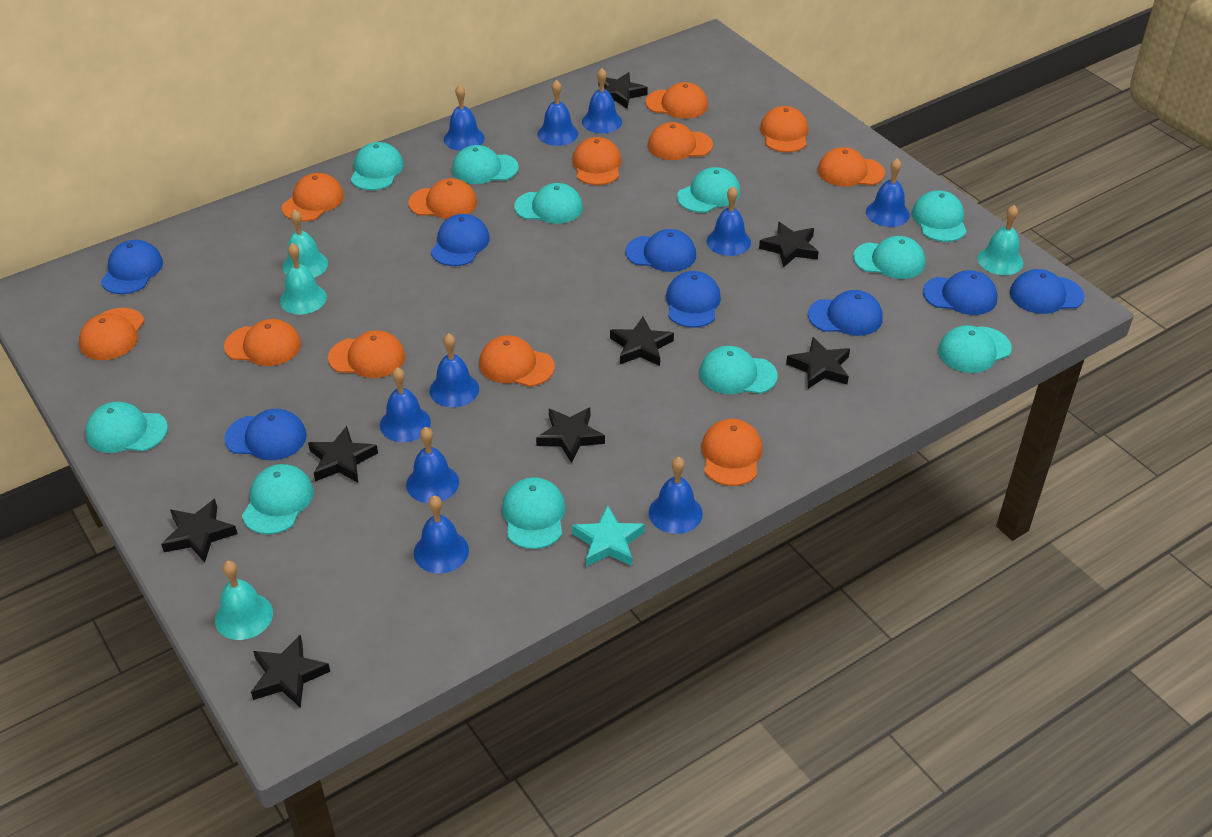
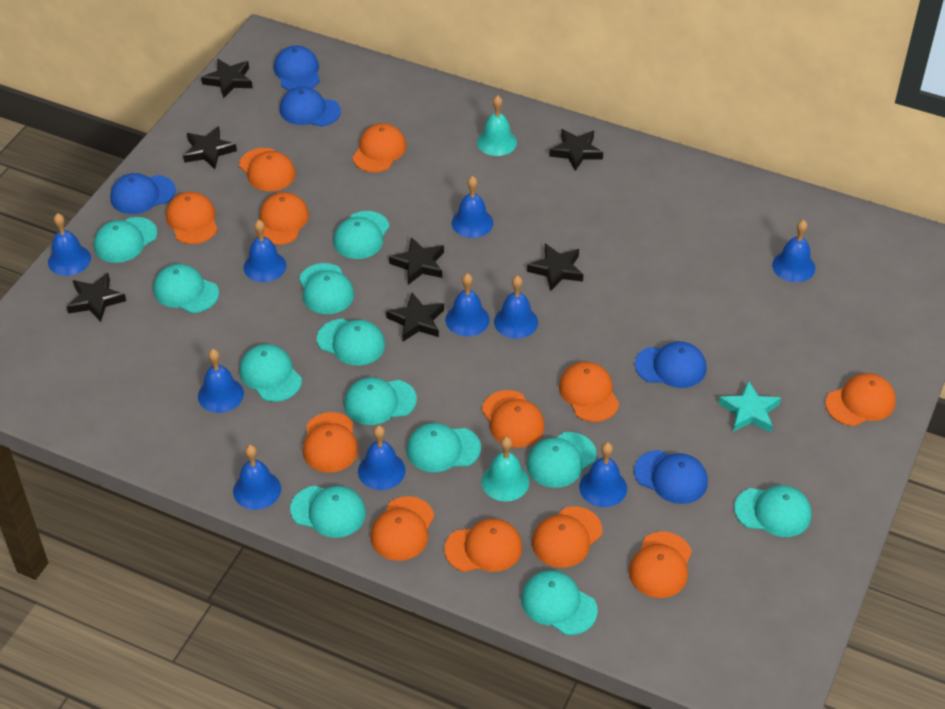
black star: 8 -> 7
blue cap: 8 -> 5
turquoise bell: 4 -> 2
turquoise cap: 11 -> 12

